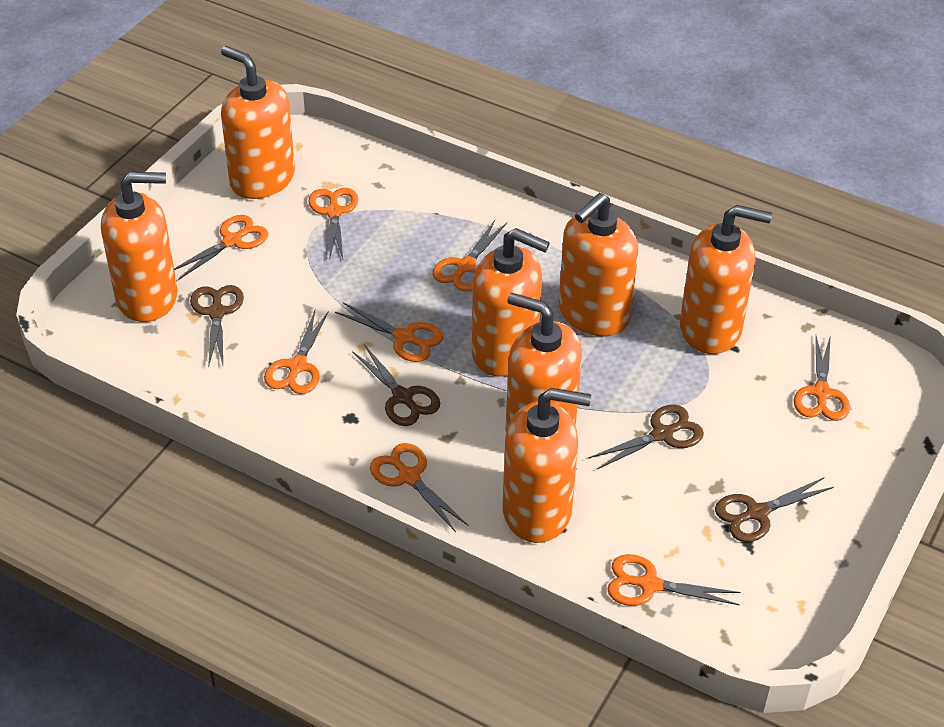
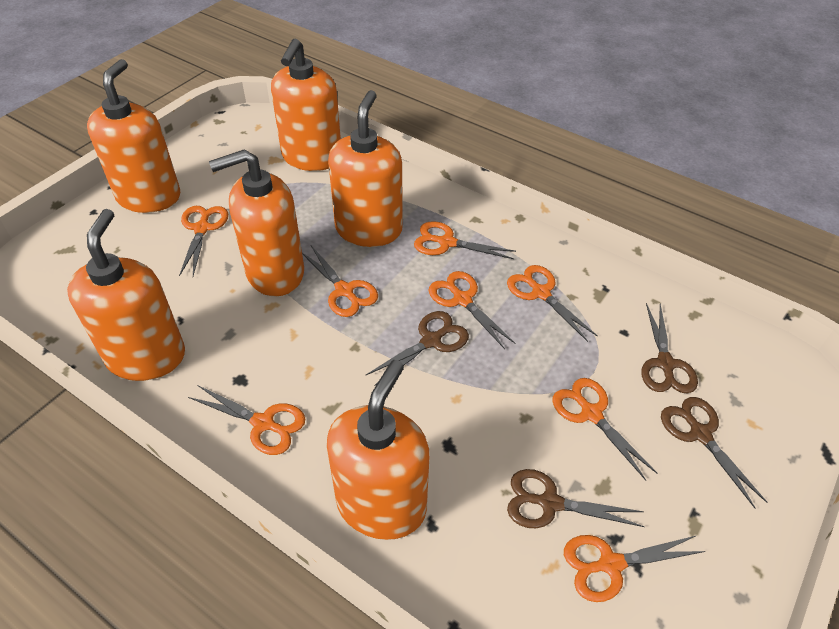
orange soap dispenser: 7 -> 6

